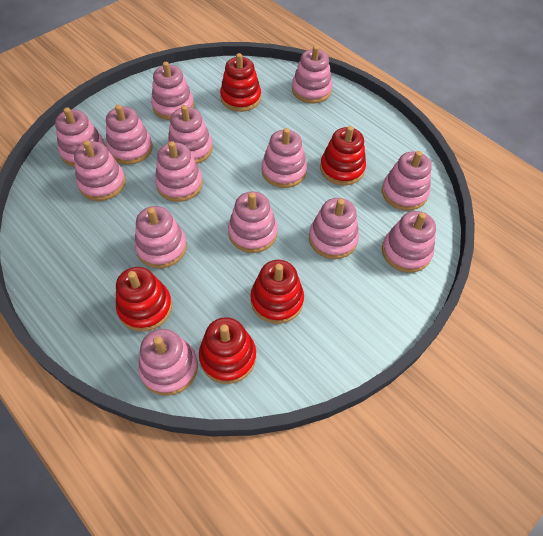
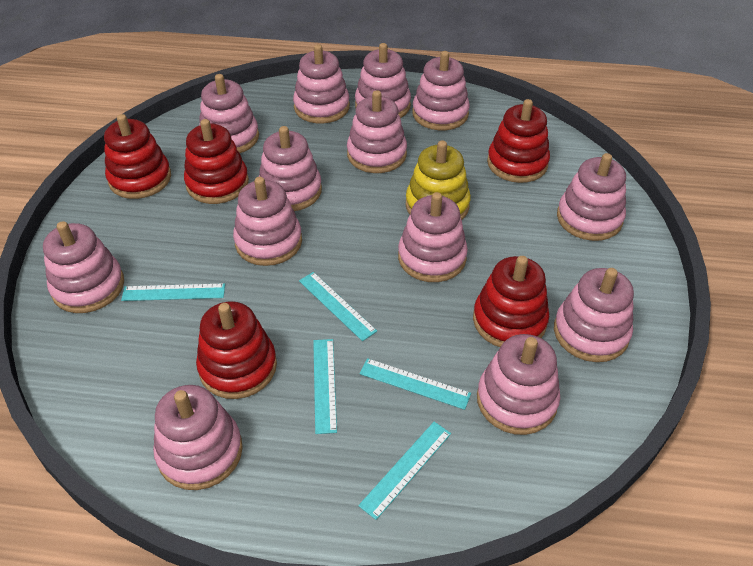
pink stacking toy: 14 -> 13
turquoise ruler: 0 -> 5
yellow stacking toy: 0 -> 1

